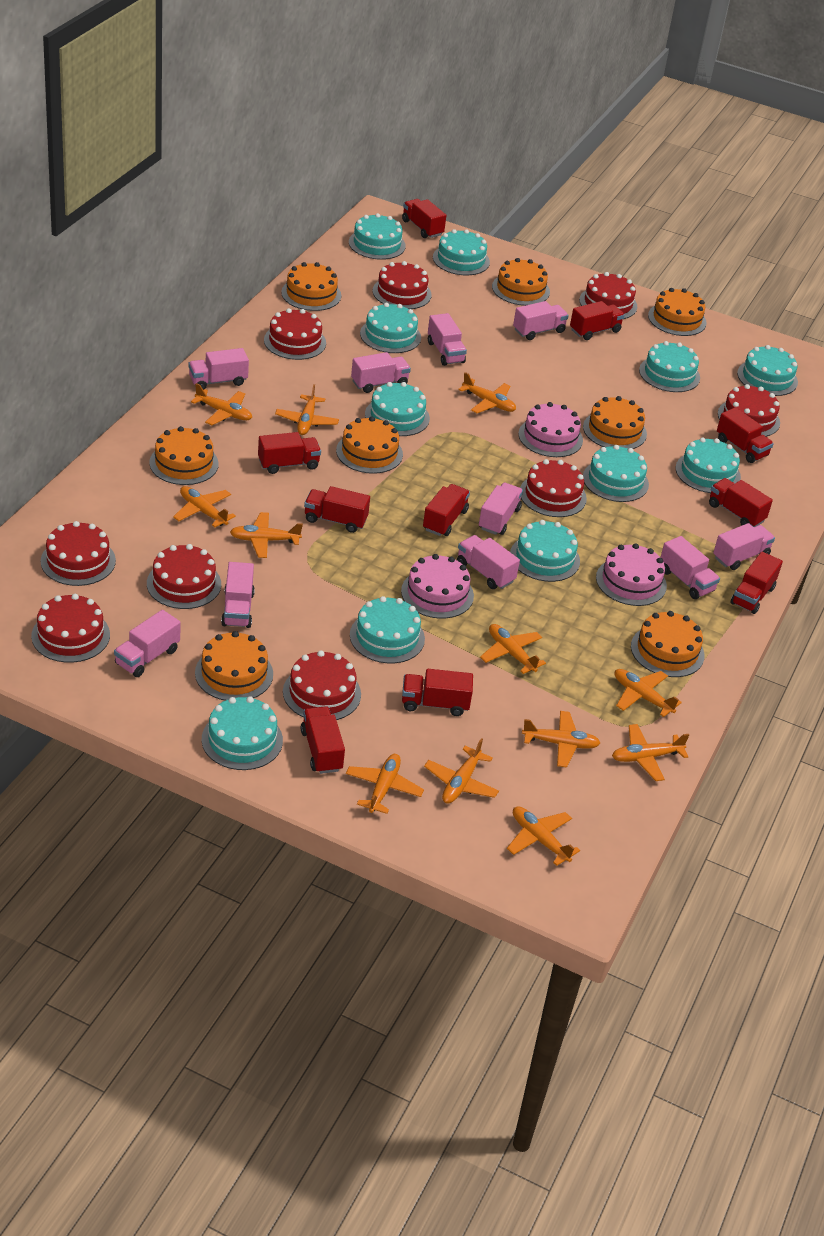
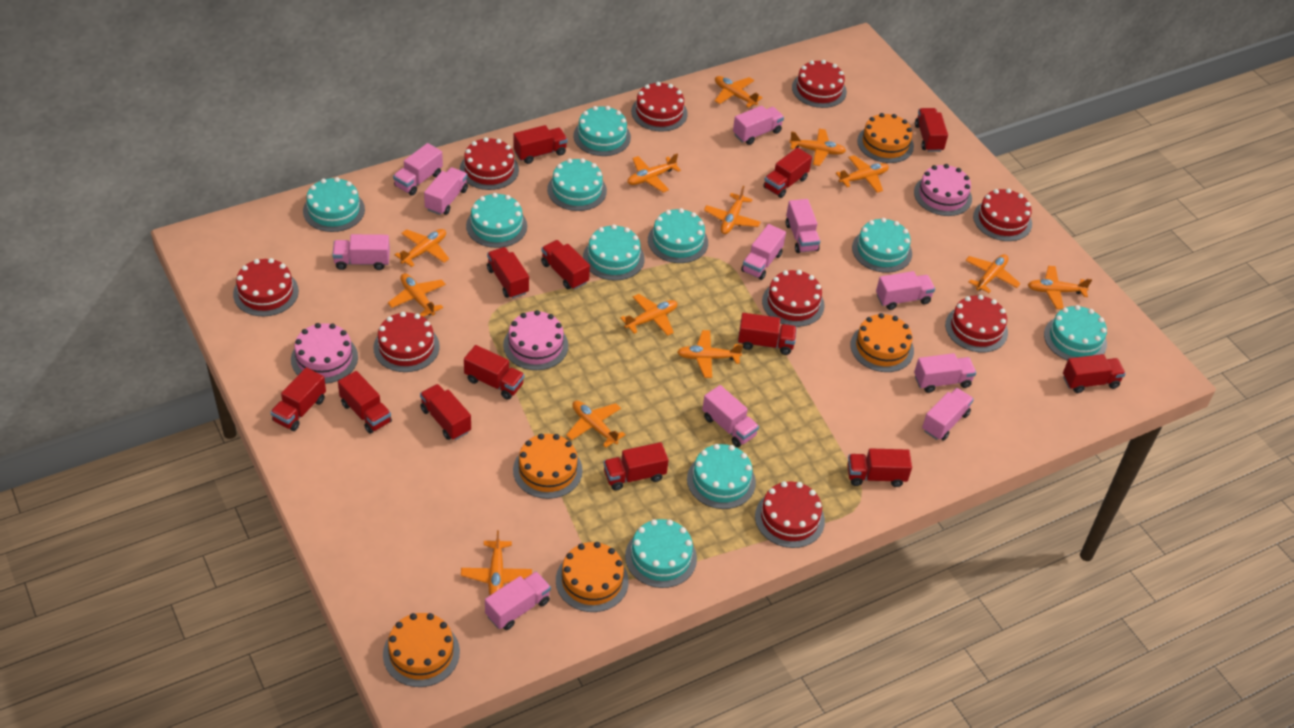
orange cake: 8 -> 5
orange plane: 12 -> 13
pink truck: 10 -> 11
red truck: 10 -> 13
turquoise cake: 11 -> 10

